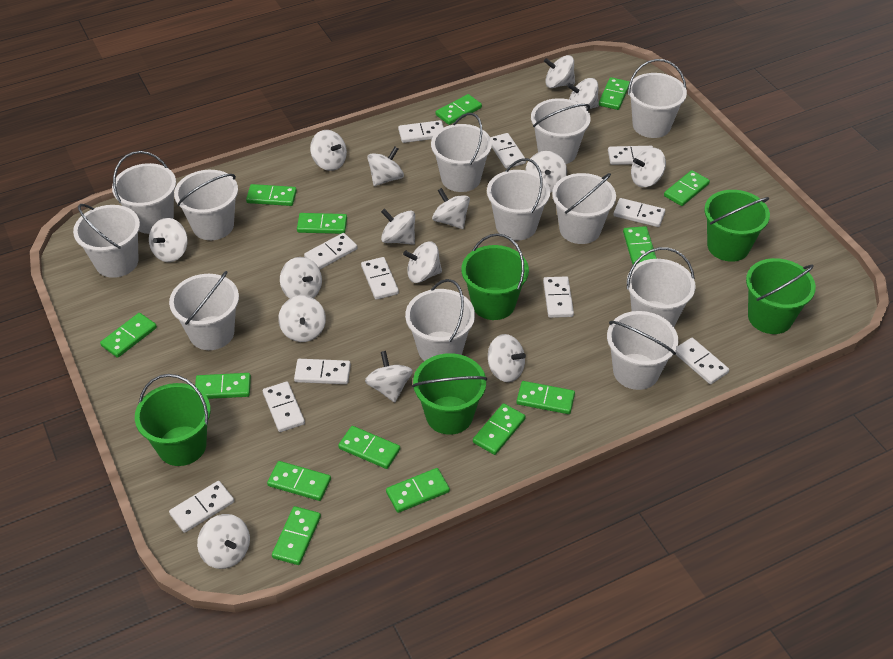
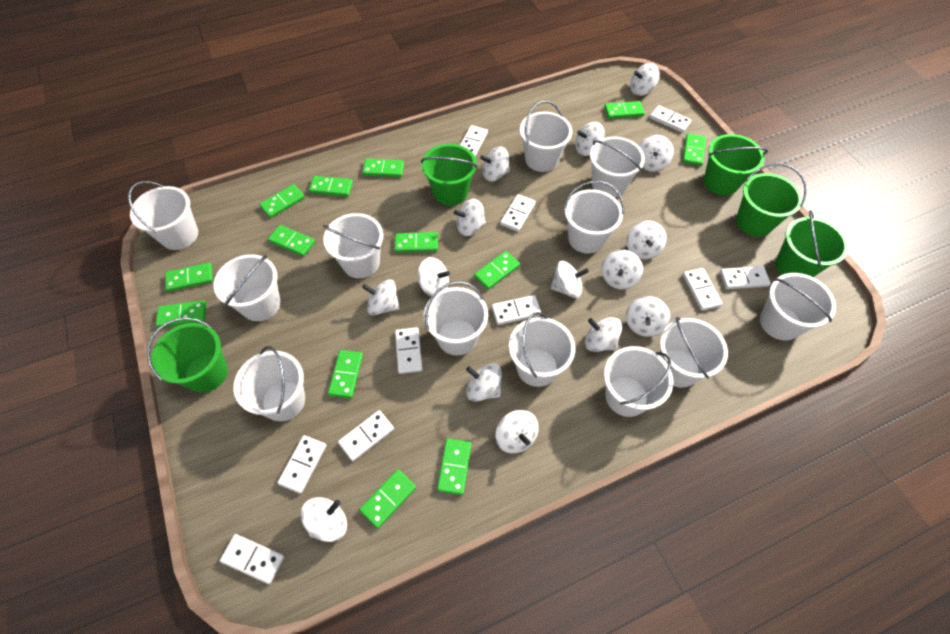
green domino: 14 -> 13
white domino: 11 -> 10

